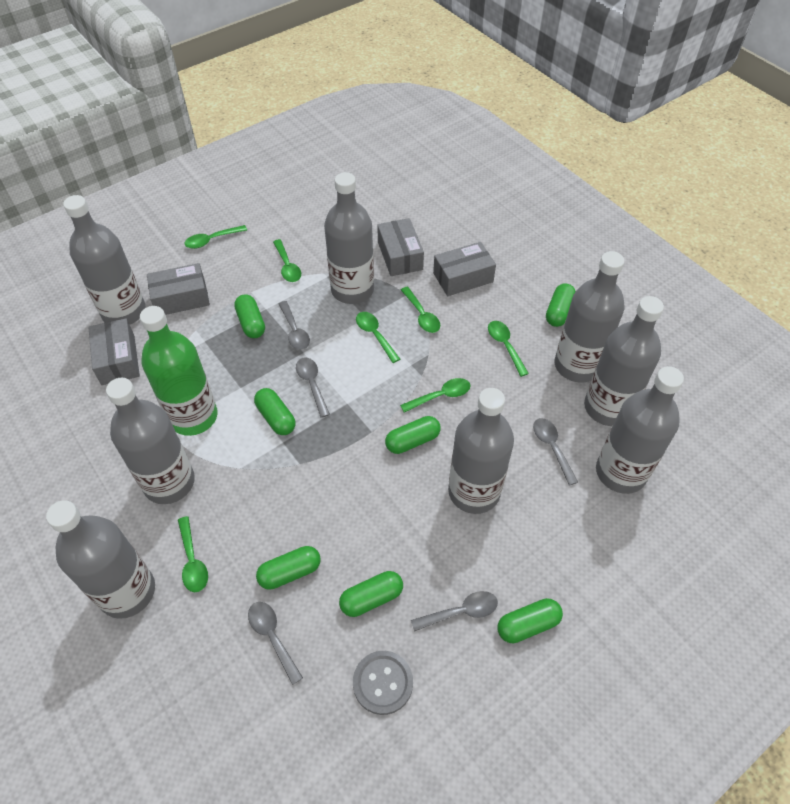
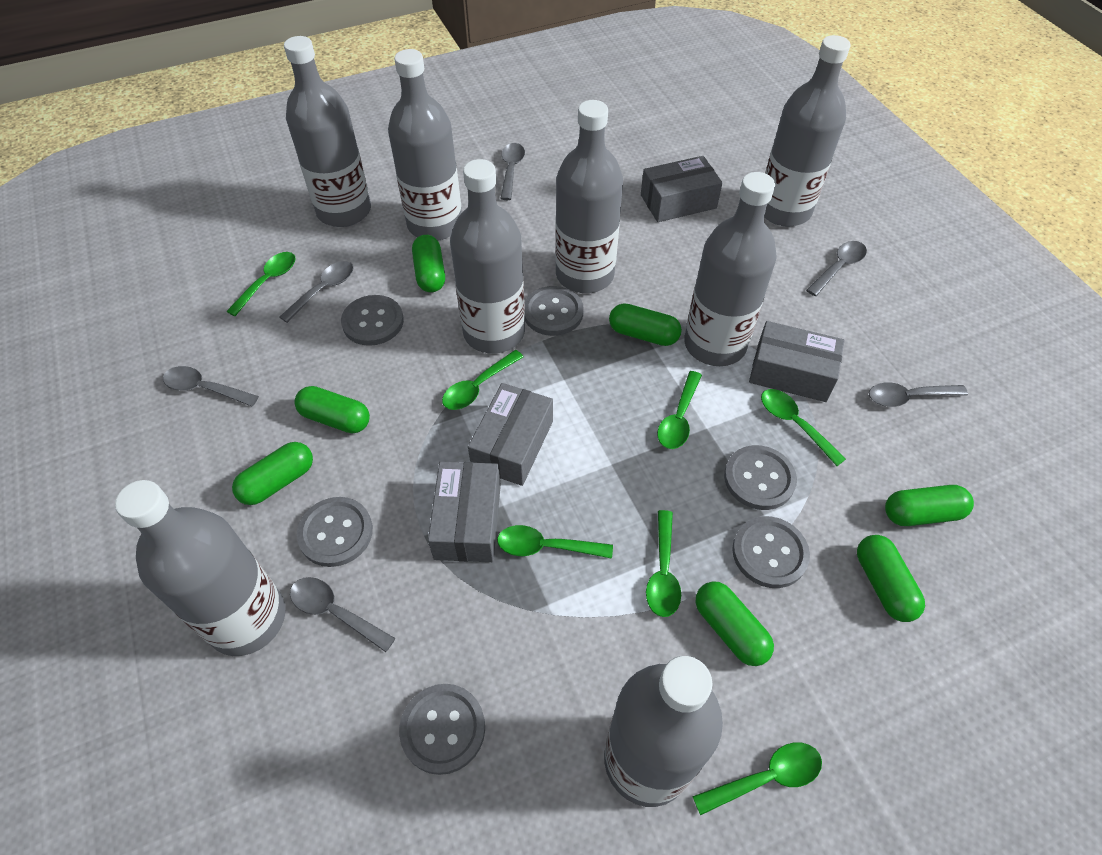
green bottle: 1 -> 0
grey button: 1 -> 6
grey spoon: 5 -> 6

